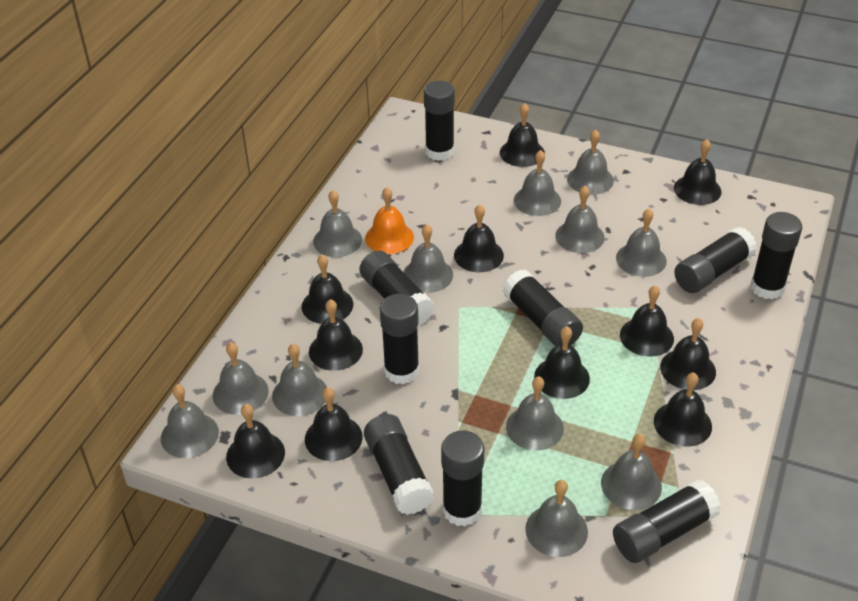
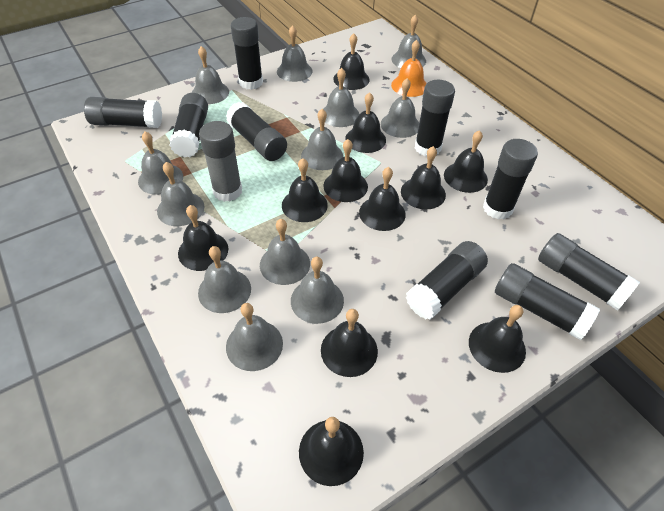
grey glue stick: 0 -> 1

